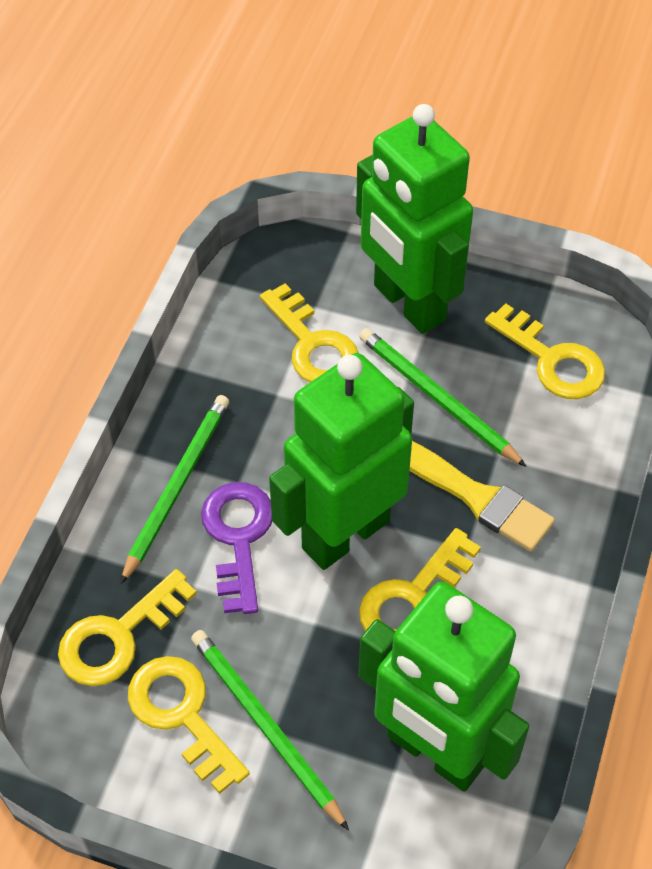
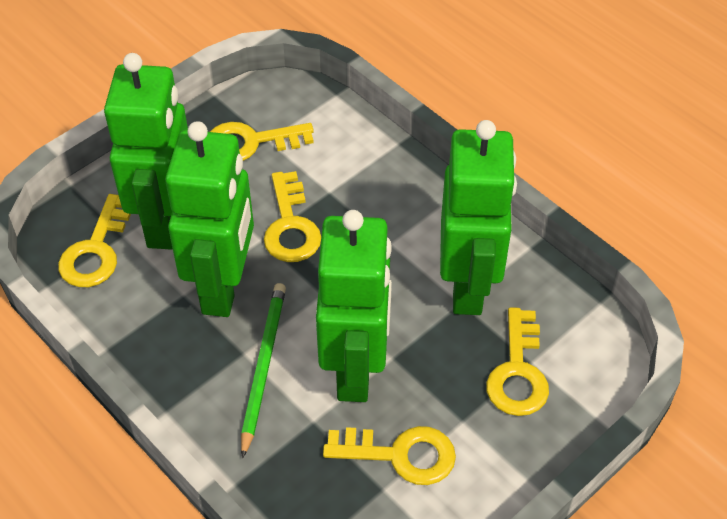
green pencil: 3 -> 1
green robot: 3 -> 4
purple key: 1 -> 0
yellow brush: 1 -> 0

